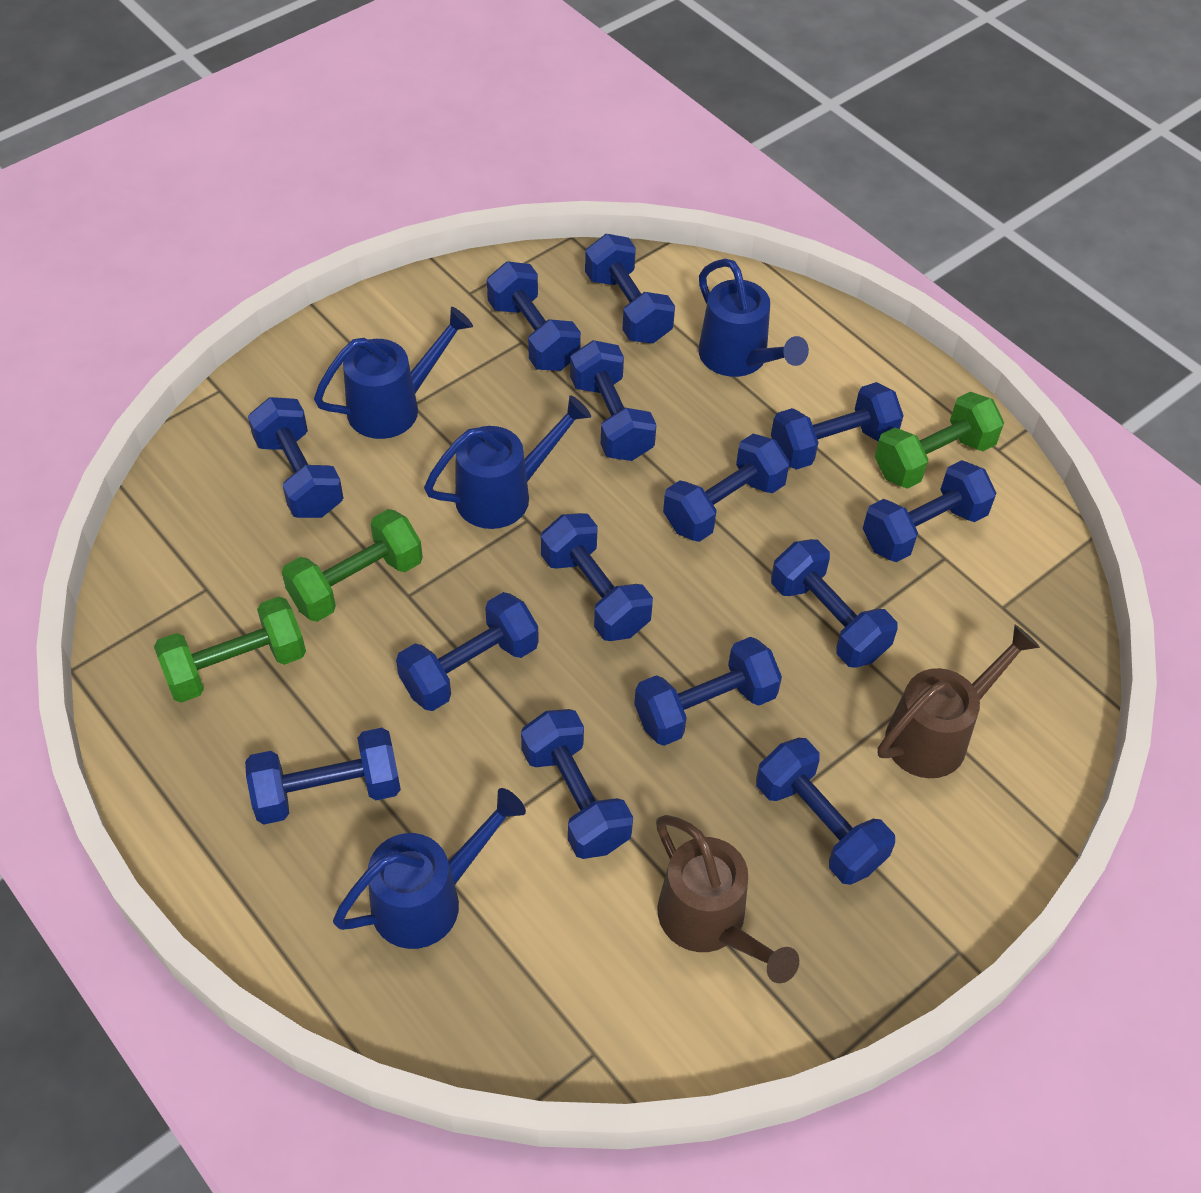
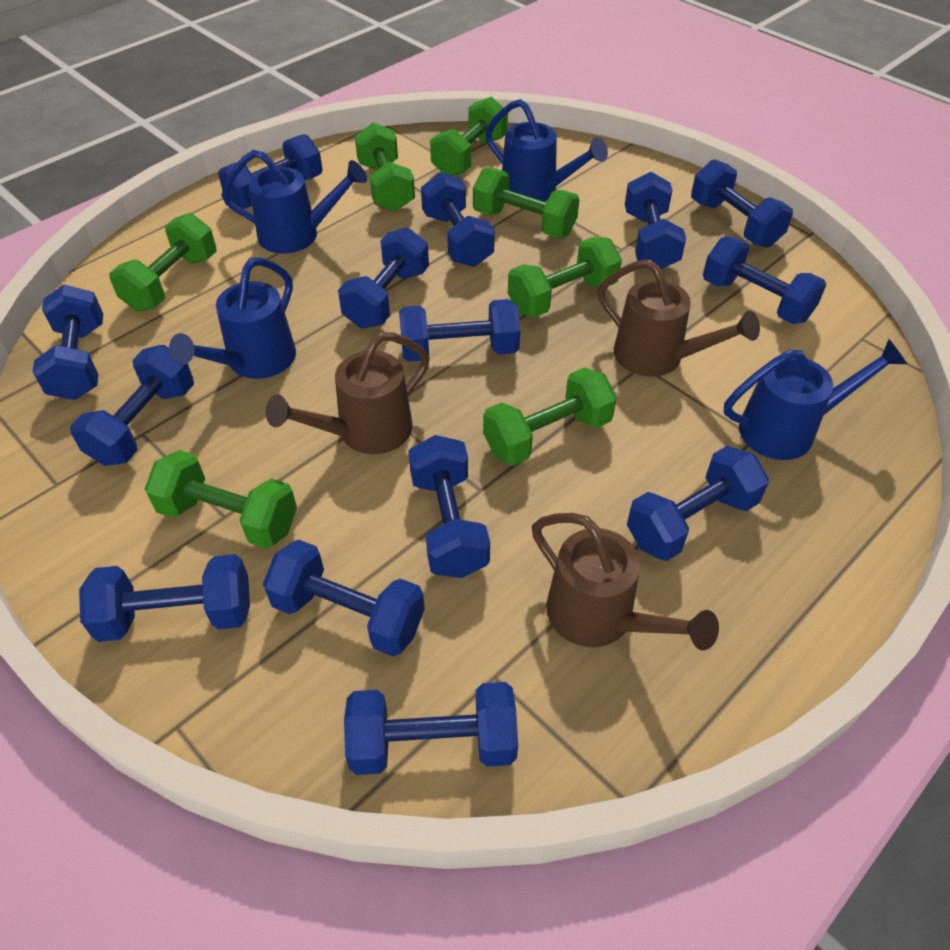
brown watering can: 2 -> 3
green dumbbell: 3 -> 7

